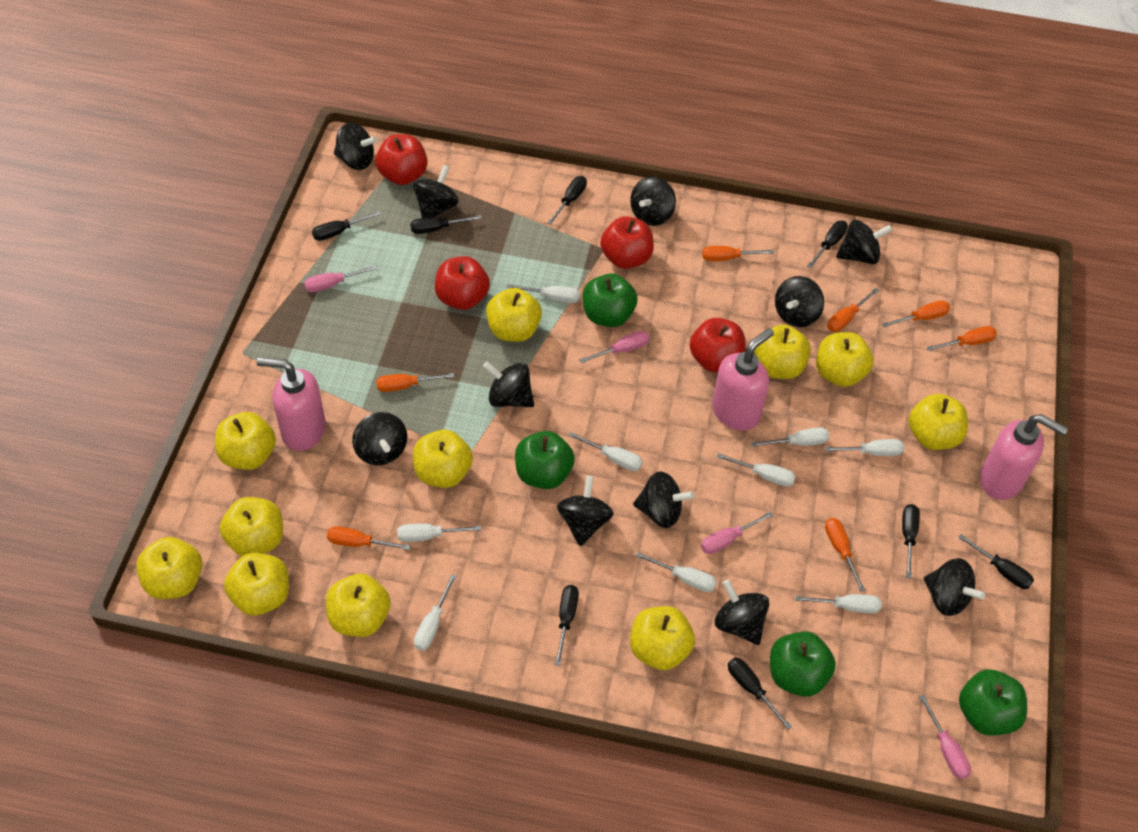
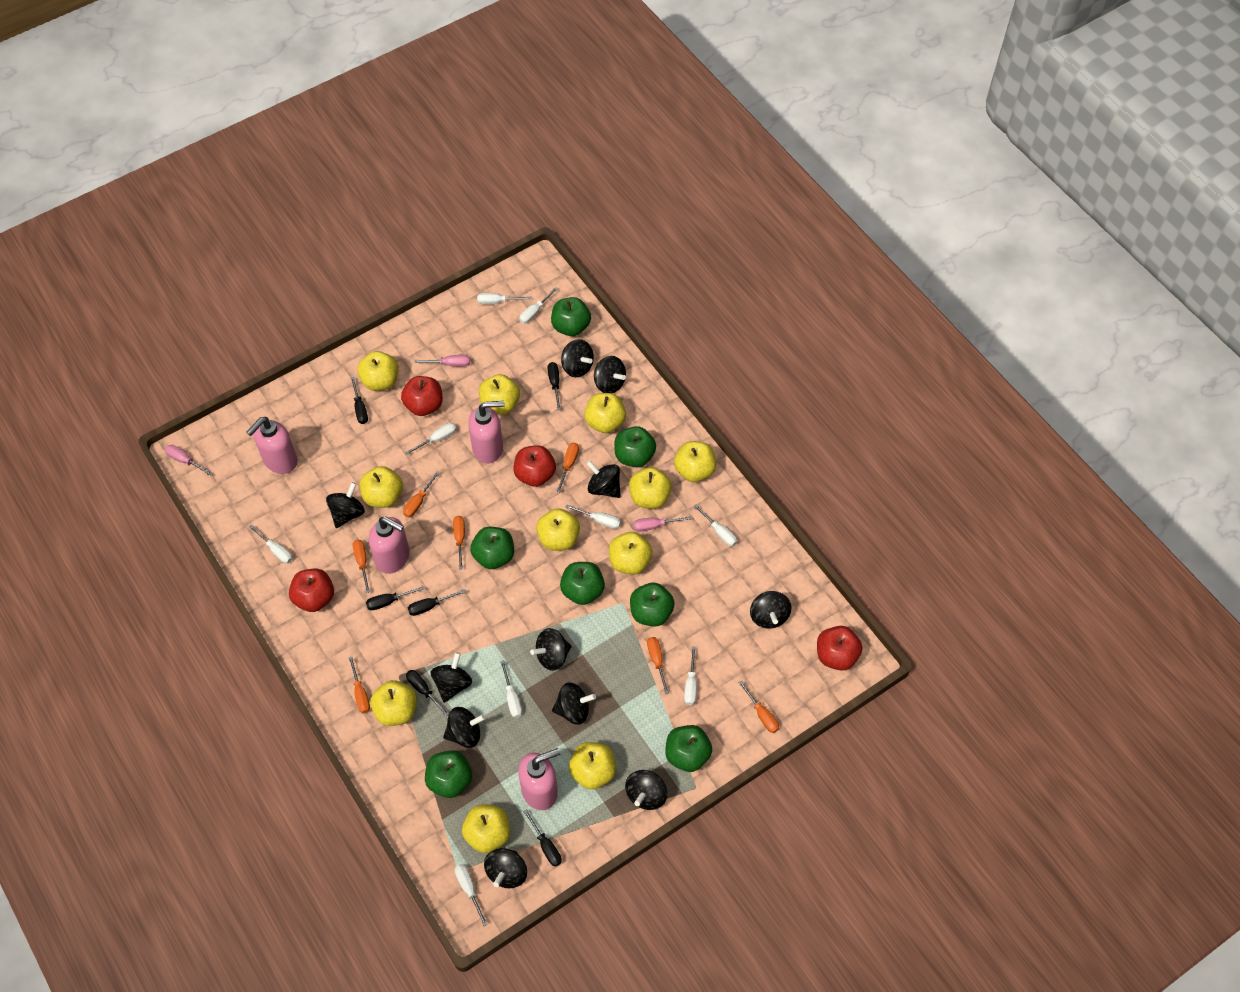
black screwdriver: 8 -> 6
green apple: 4 -> 7
pink screwdriver: 4 -> 3
pink soap dispenser: 3 -> 4

